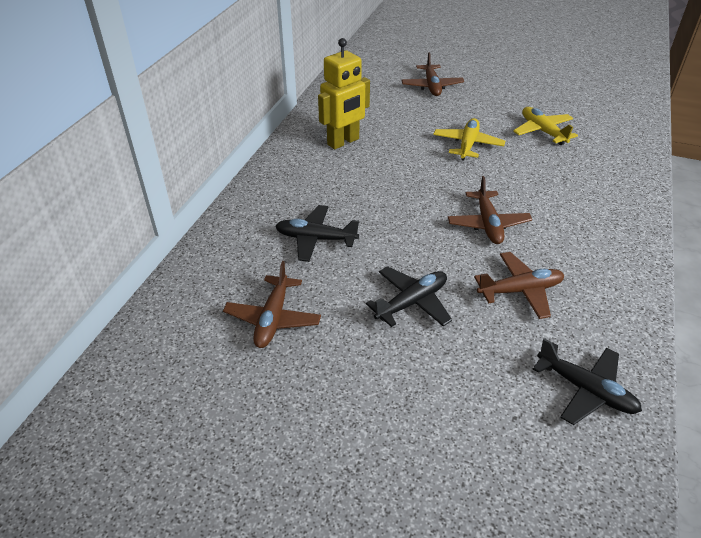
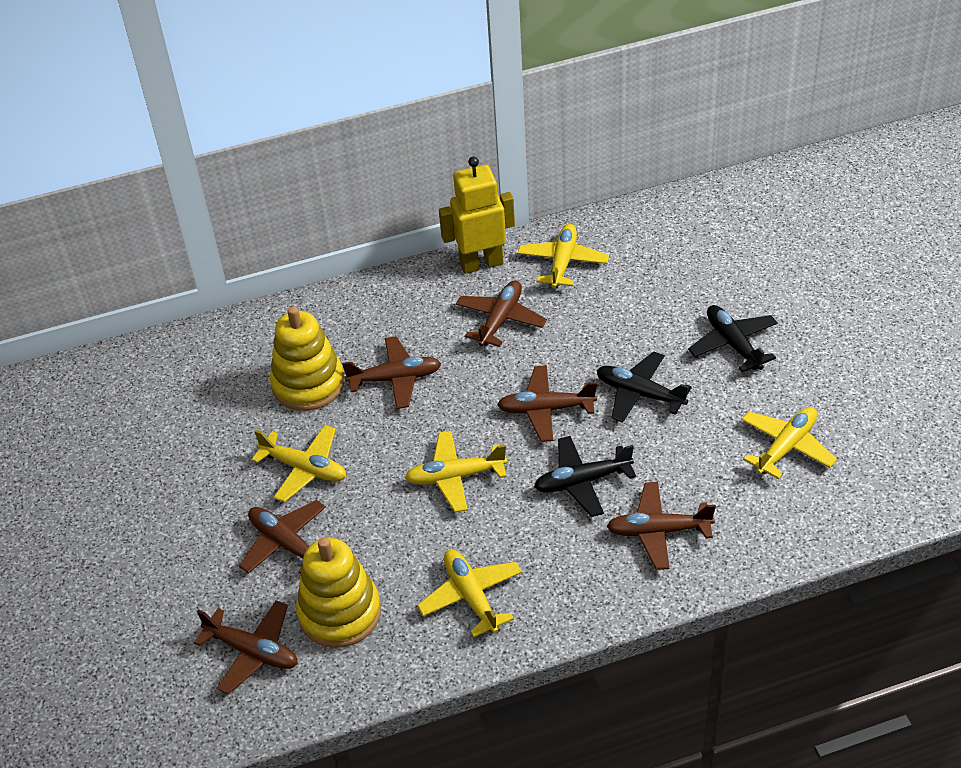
brown plane: 4 -> 6
yellow plane: 2 -> 5
yellow stacking toy: 0 -> 2

